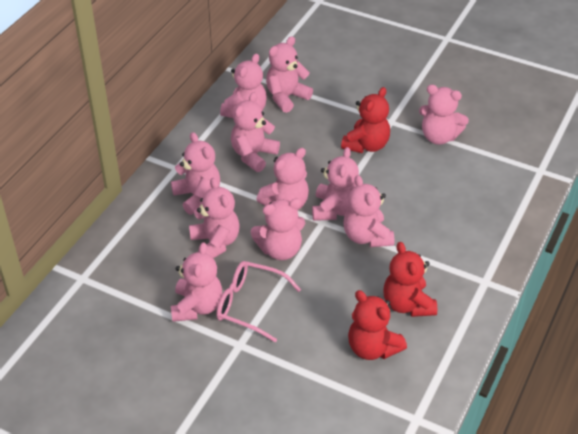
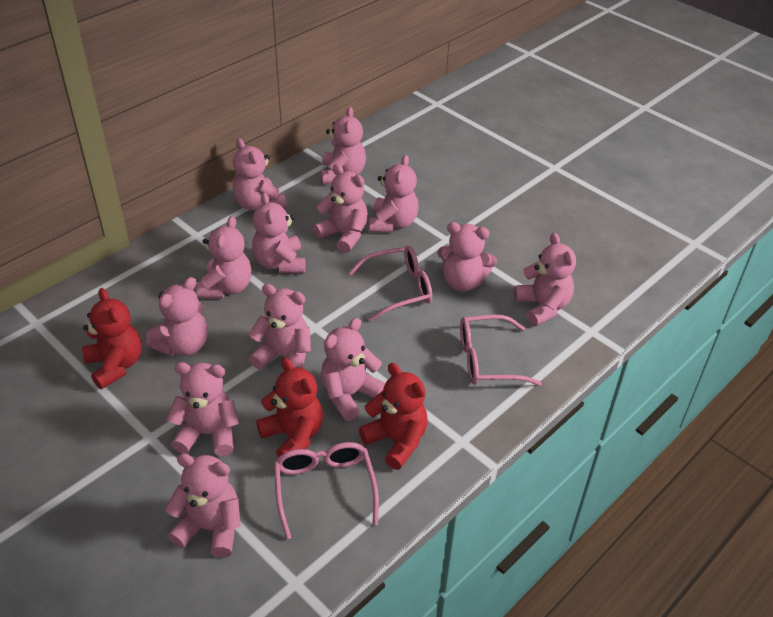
pink glasses: 1 -> 3
pink teddy bear: 11 -> 13

